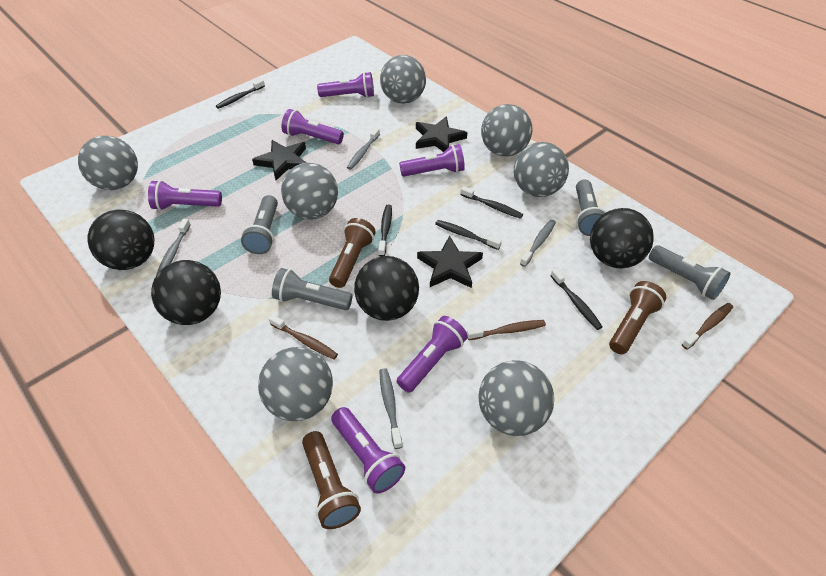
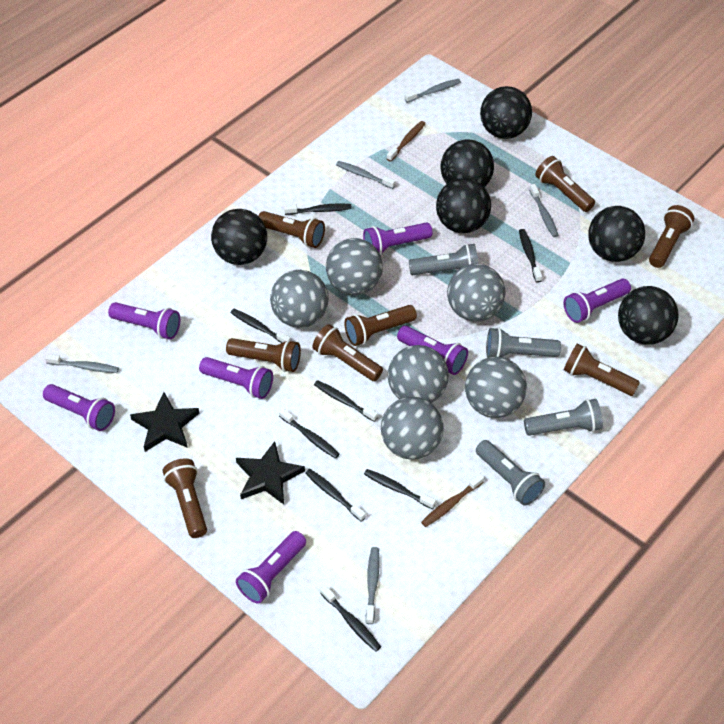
black ball: 4 -> 6
black star: 3 -> 2
black toothbrush: 5 -> 8
brown flashlight: 3 -> 8
brown toothbrush: 3 -> 2
grey ball: 7 -> 6
grey toothbrush: 4 -> 5
purple flashlight: 6 -> 7

